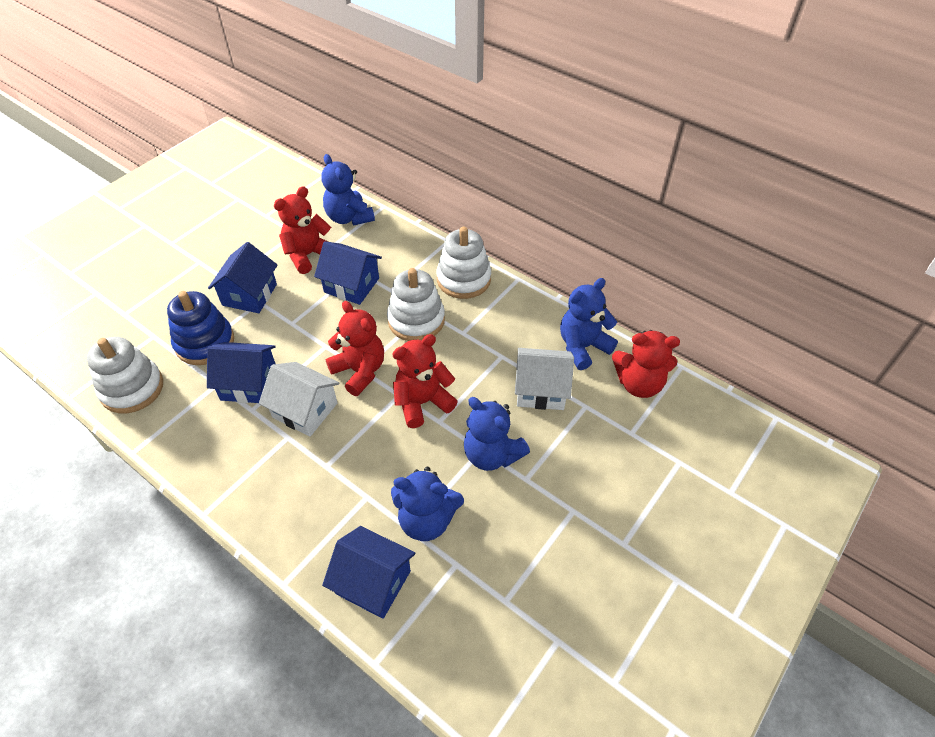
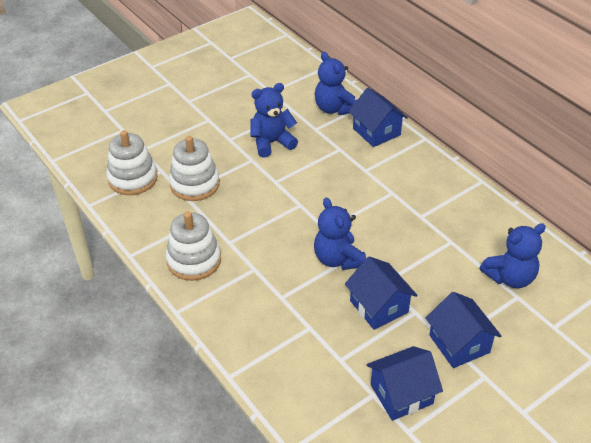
blue stacking toy: 1 -> 0
red teddy bear: 4 -> 0
white house: 2 -> 0

